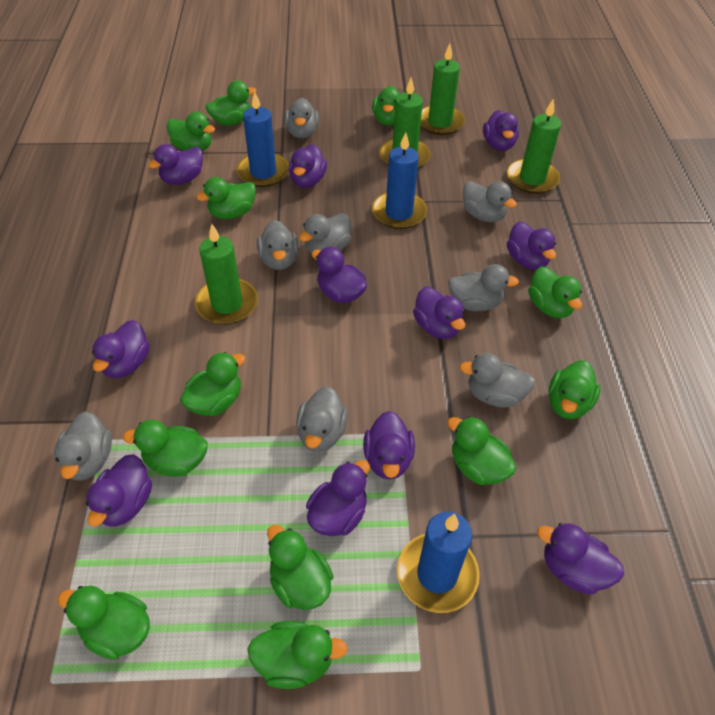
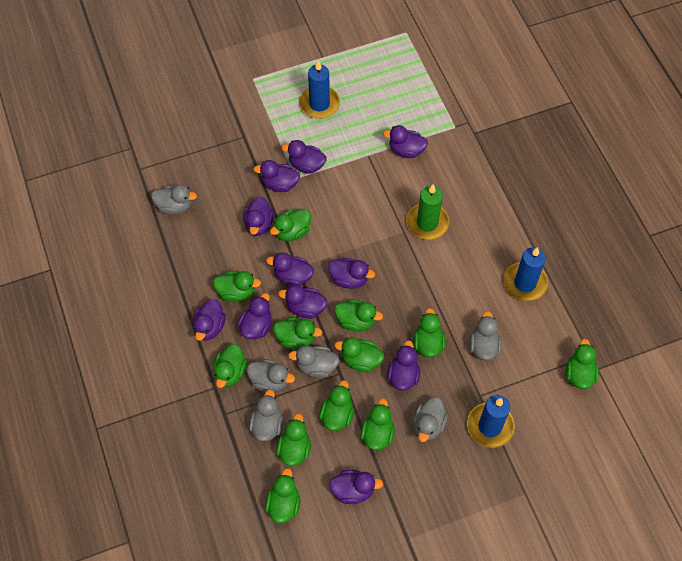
green candle: 4 -> 1
grey duck: 8 -> 6

